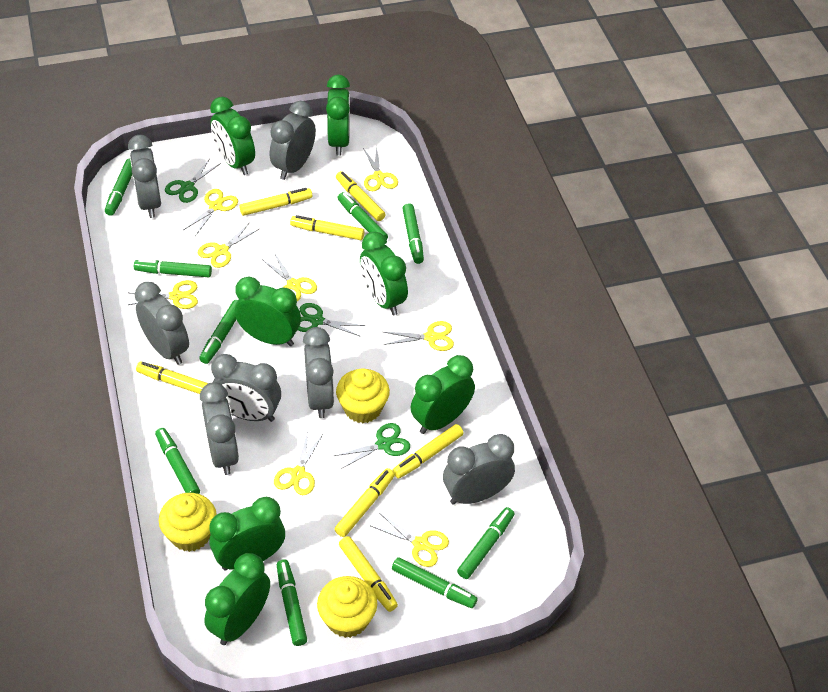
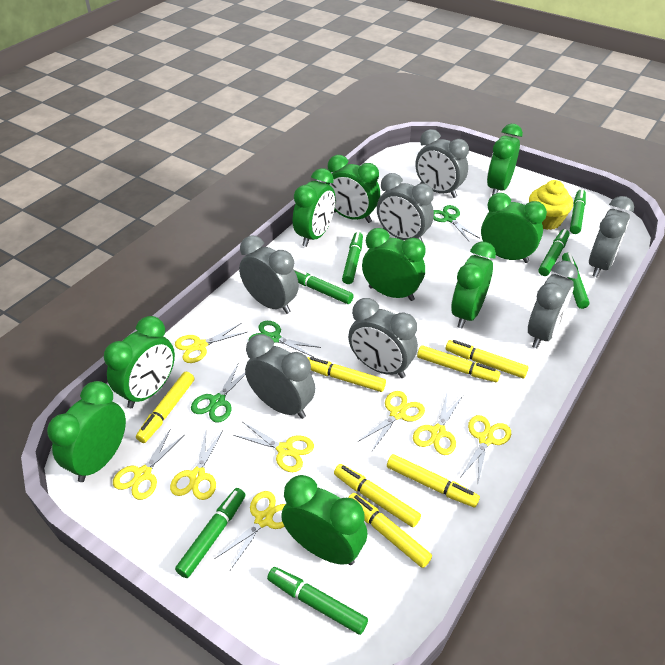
green clock: 7 -> 9
green marker: 9 -> 7
yellow cupcake: 3 -> 1

